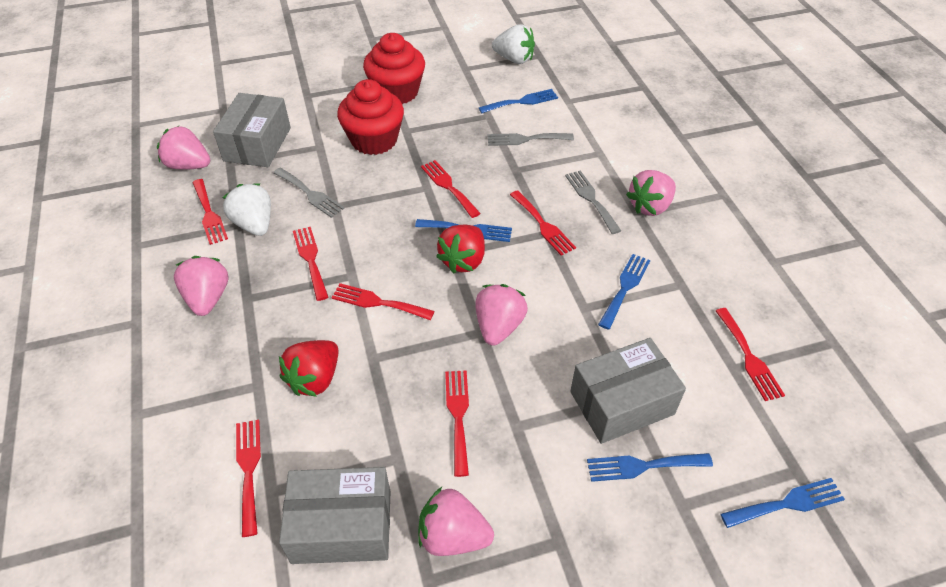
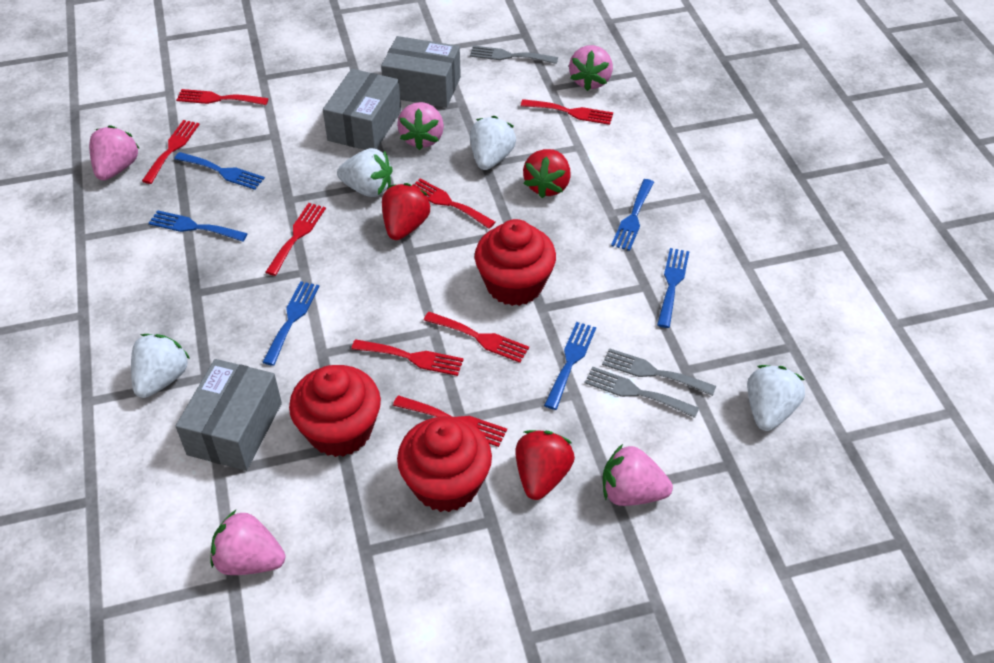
blue fork: 5 -> 6
red cupcake: 2 -> 3
red strawberry: 2 -> 3
white strawberry: 2 -> 4

